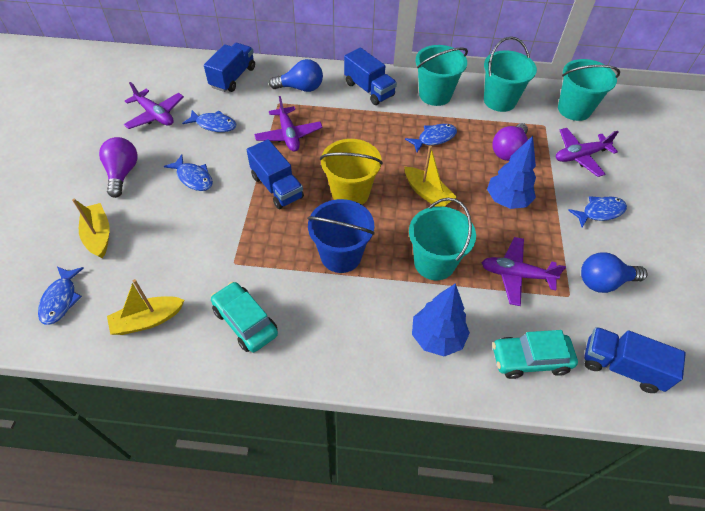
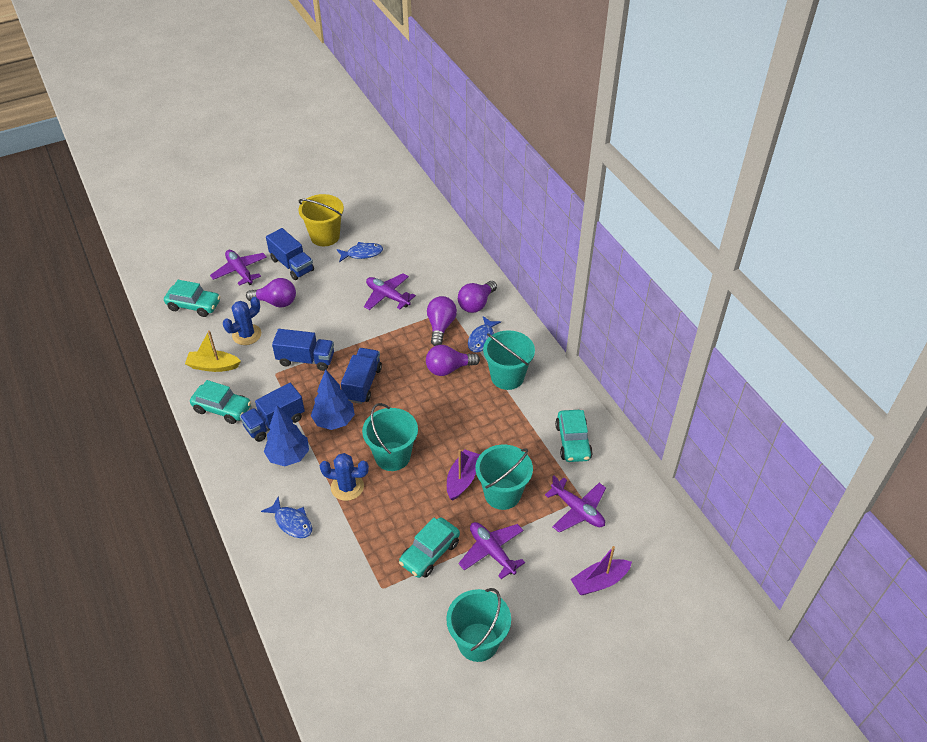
blue bucket: 1 -> 0
blue cactus: 0 -> 2
blue fish: 5 -> 3
blue light bulb: 2 -> 0
purple boat: 0 -> 2
purple light bulb: 2 -> 4
turquoise car: 2 -> 4
yellow boat: 3 -> 1

